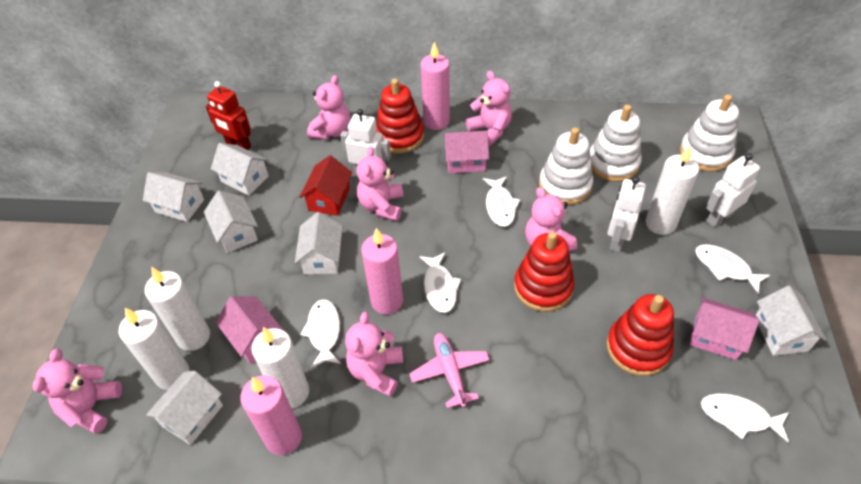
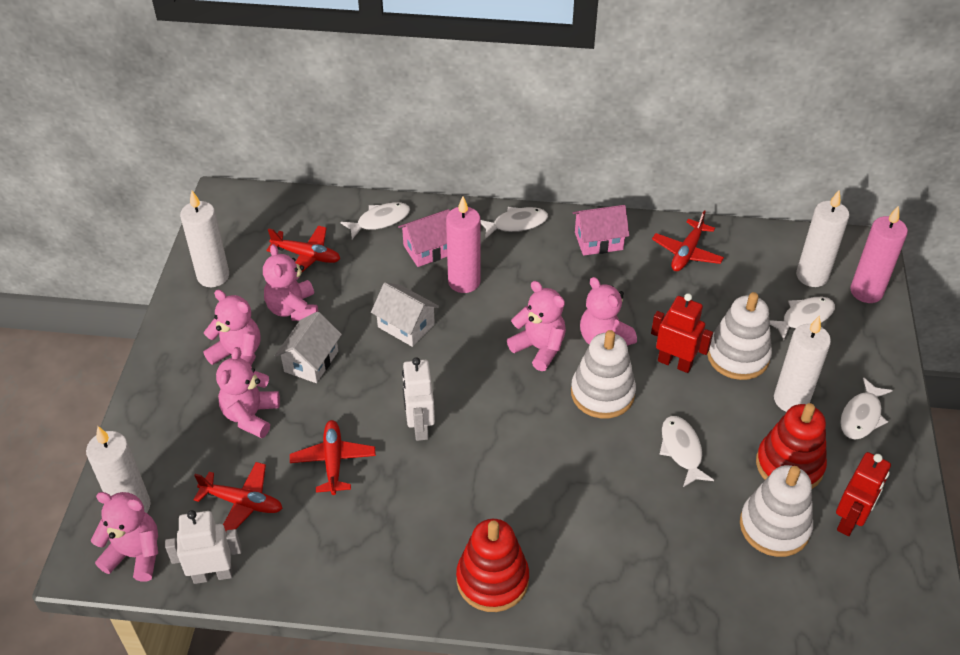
pink candle: 3 -> 2
pink house: 3 -> 2
pink plane: 1 -> 0
red house: 1 -> 0
red plane: 0 -> 4
red robot: 1 -> 2
red stacking toy: 3 -> 2
white house: 6 -> 2
white robot: 3 -> 2

